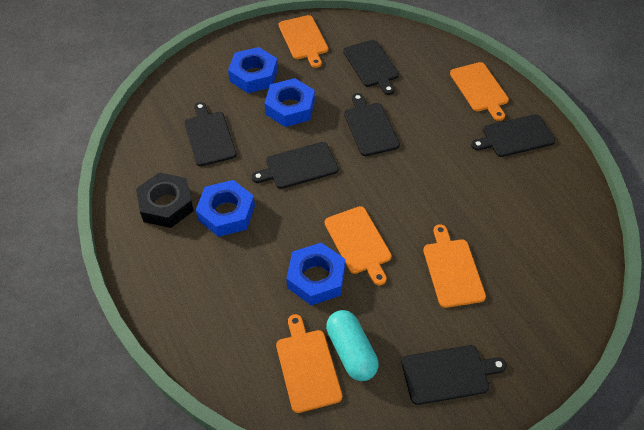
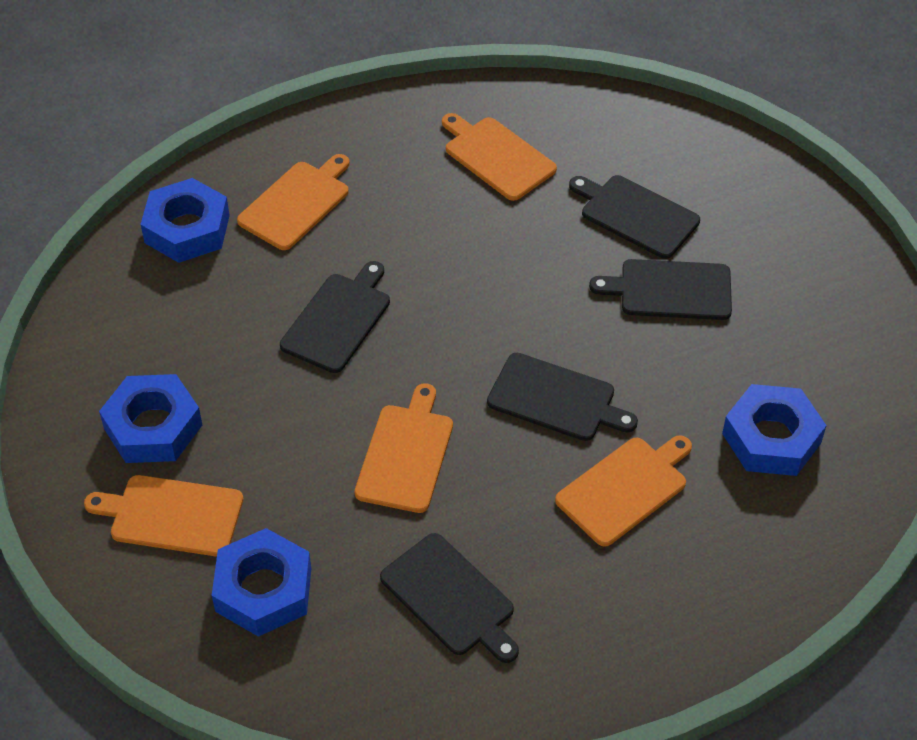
black cutting board: 6 -> 5
black nut: 1 -> 0
turquoise capsule: 1 -> 0

